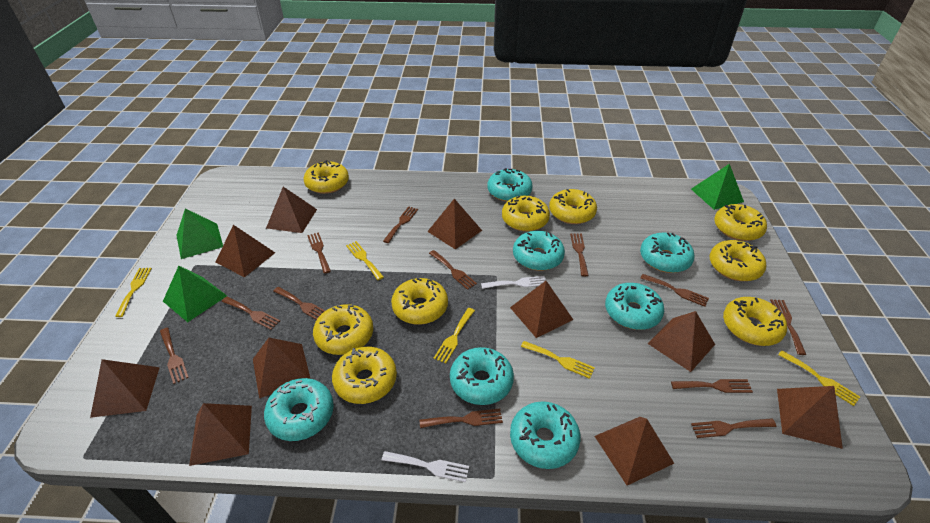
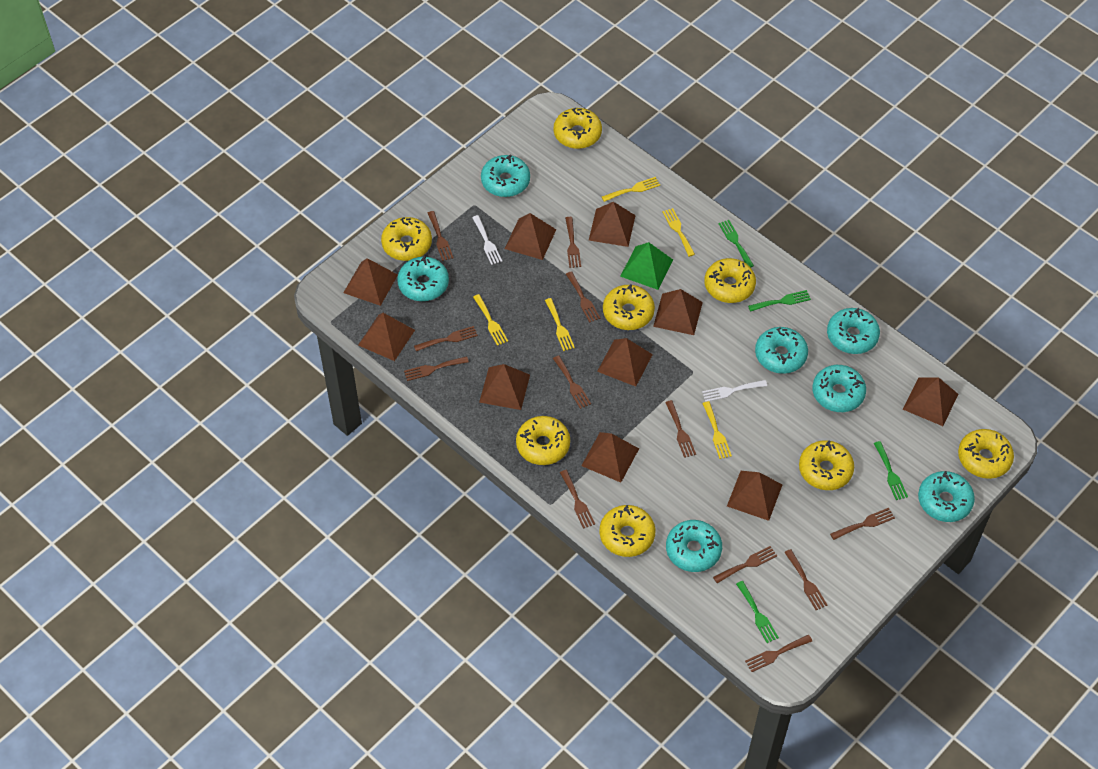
green fork: 0 -> 4
green pyramid: 3 -> 1
yellow donut: 9 -> 8

